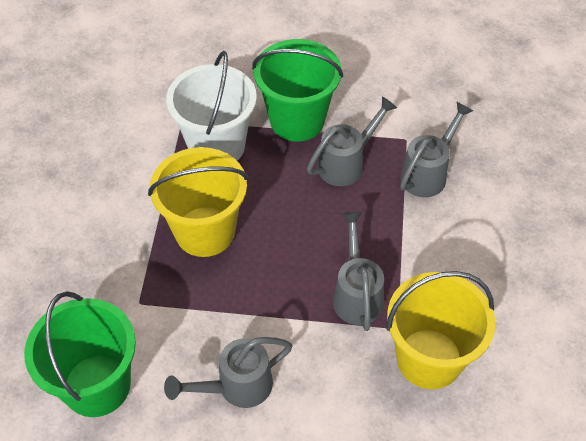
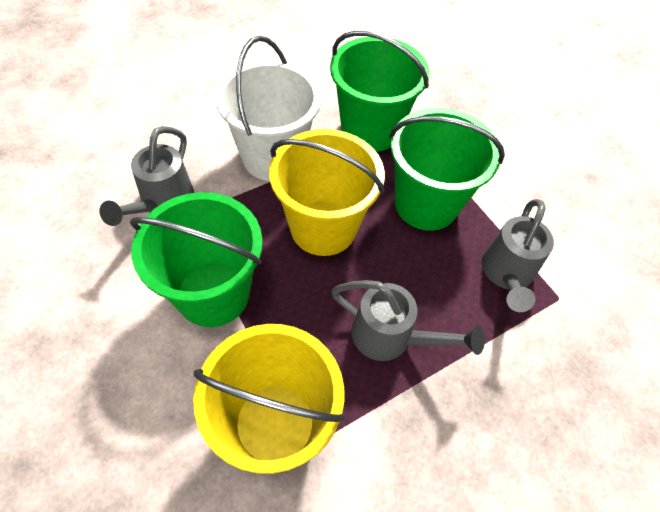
green bucket: 2 -> 3
grey watering can: 4 -> 3

